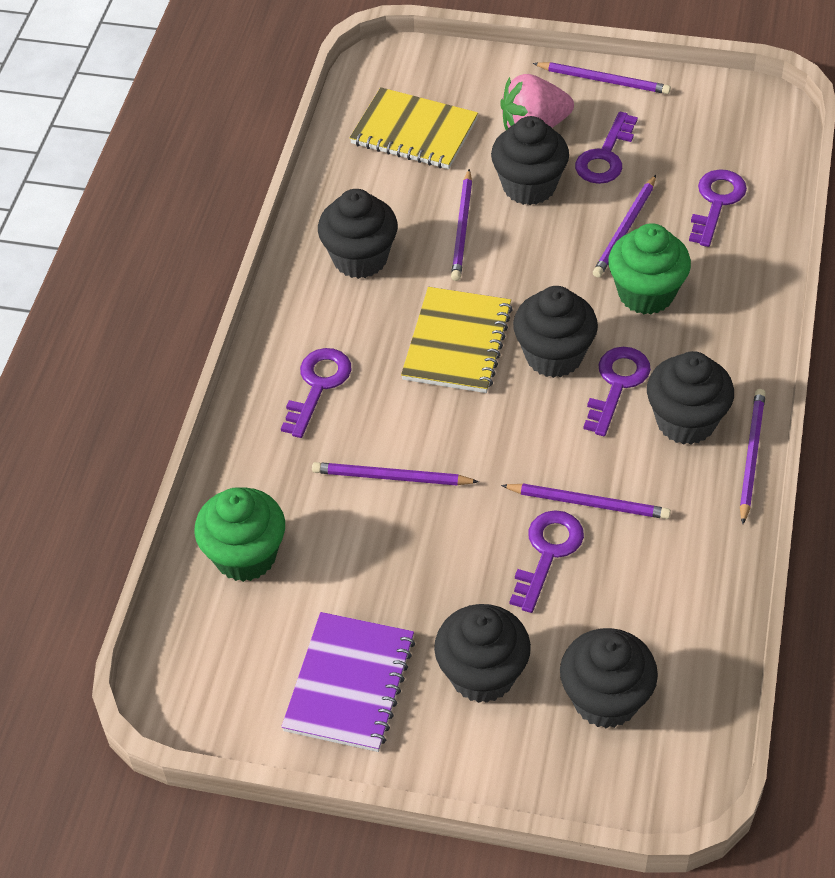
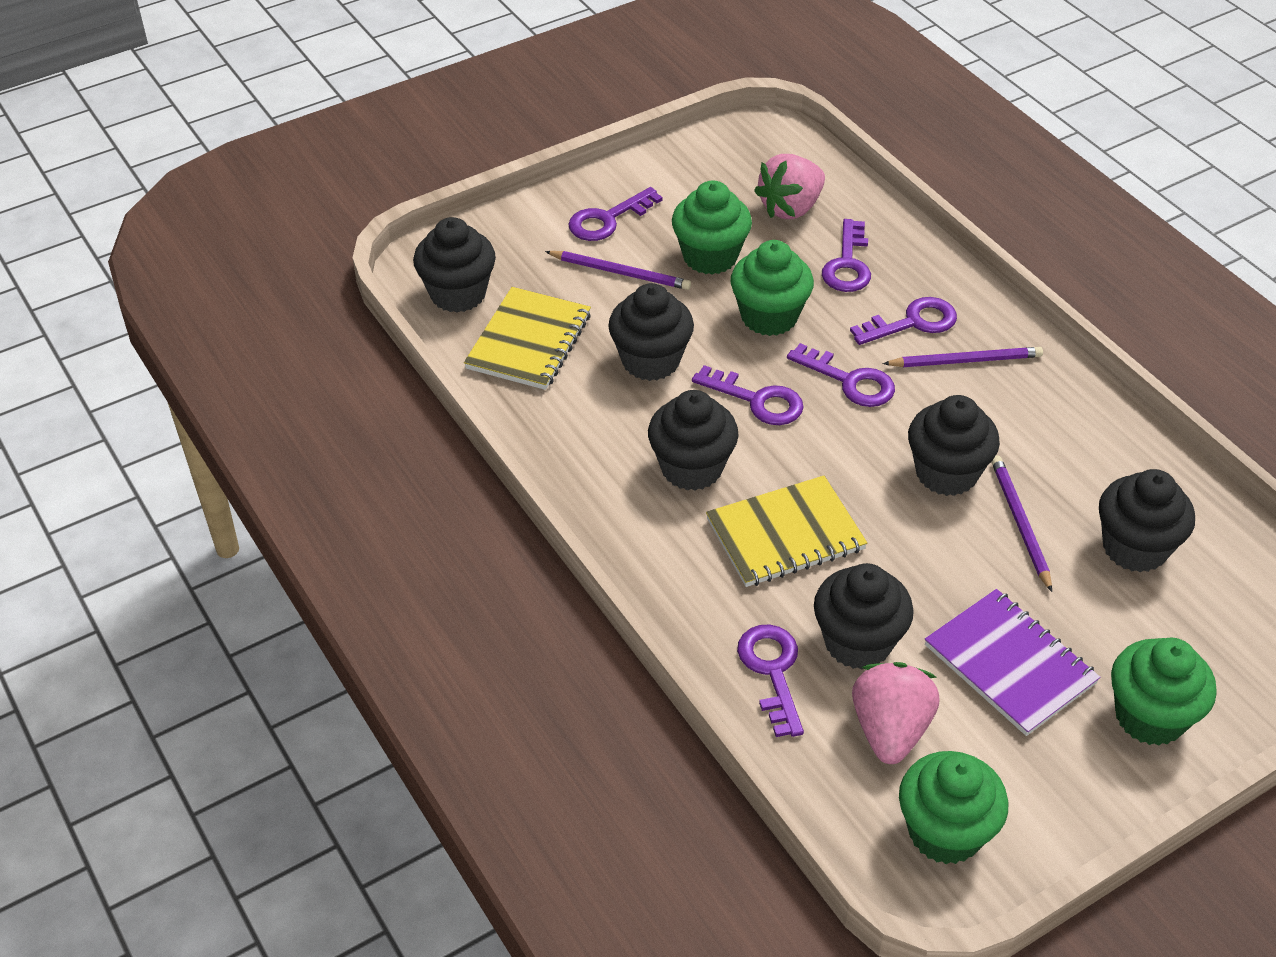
green cupcake: 2 -> 4
pink strawberry: 1 -> 2
purple key: 5 -> 6
purple pencil: 6 -> 3

